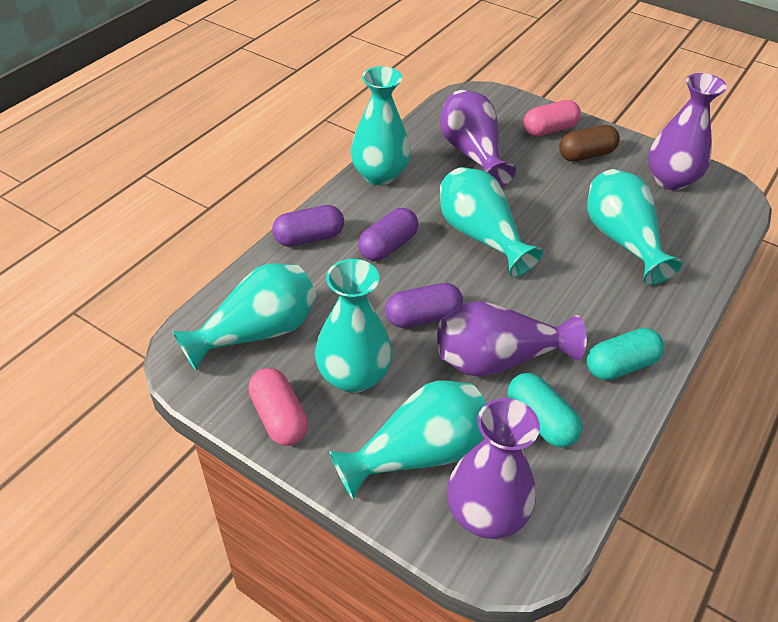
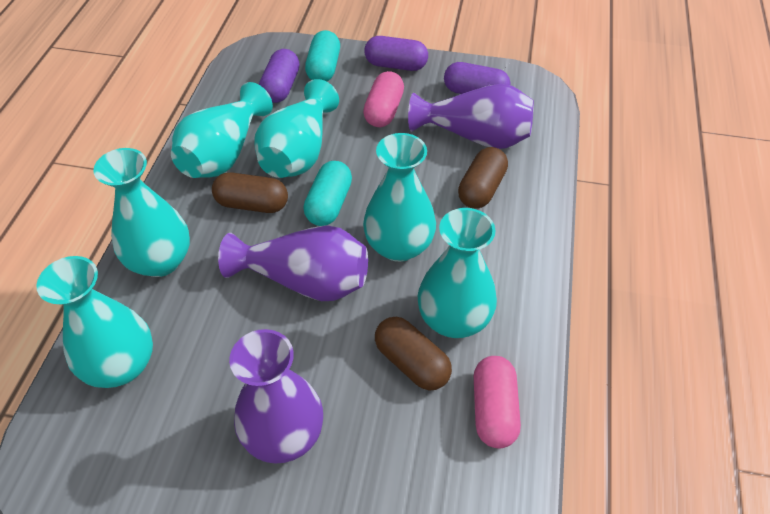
brown capsule: 1 -> 3
purple vase: 4 -> 3

